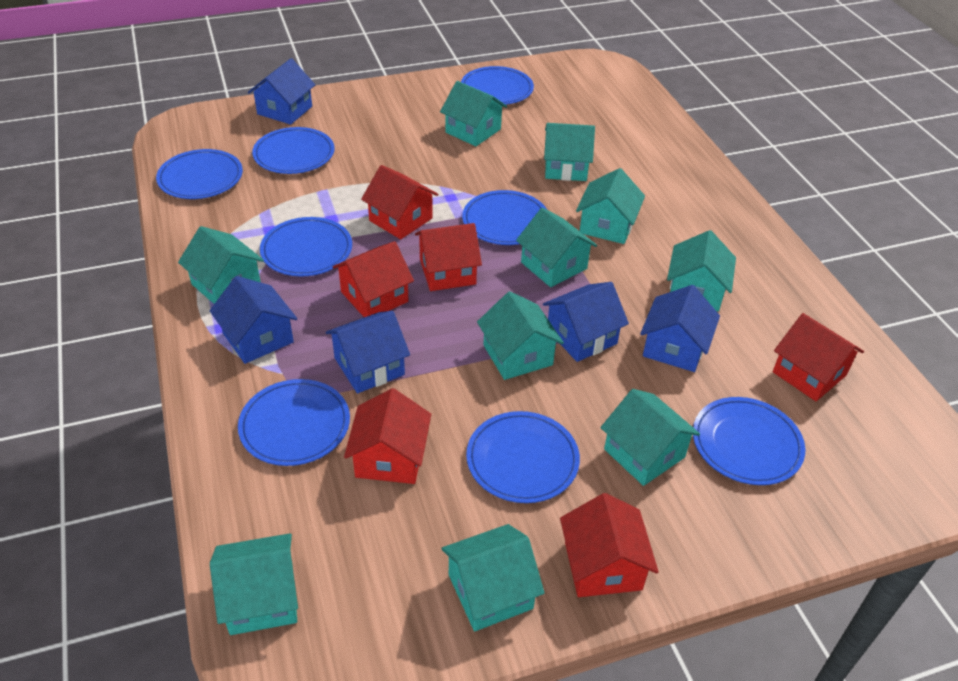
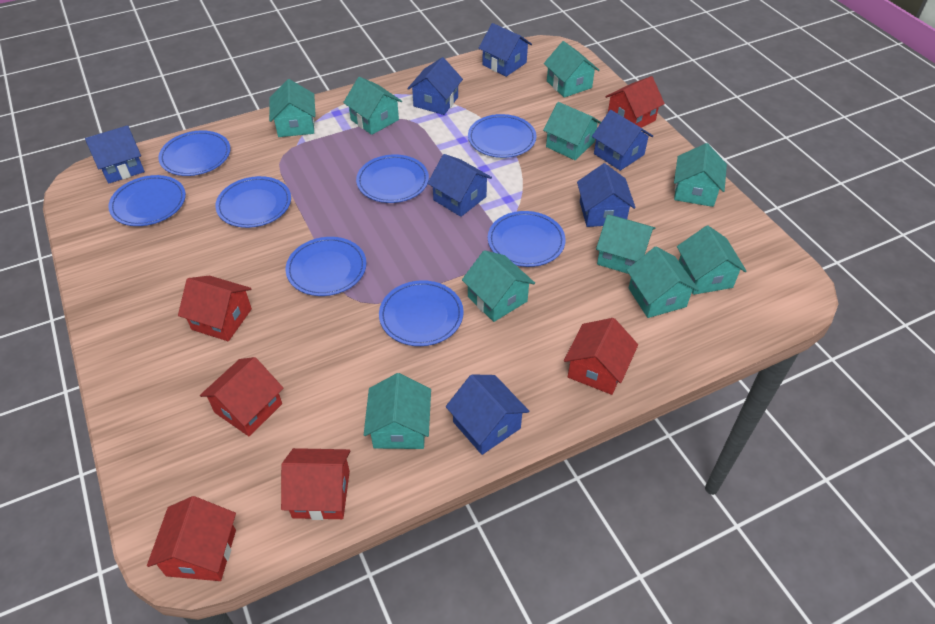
blue house: 5 -> 7

